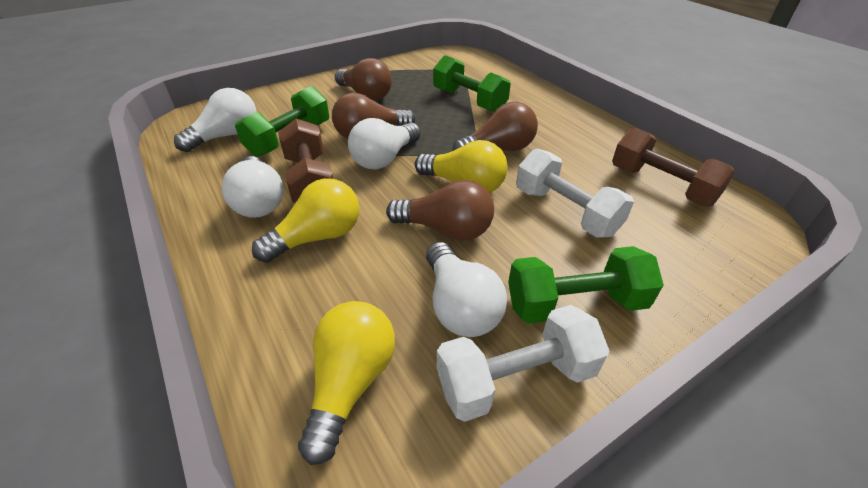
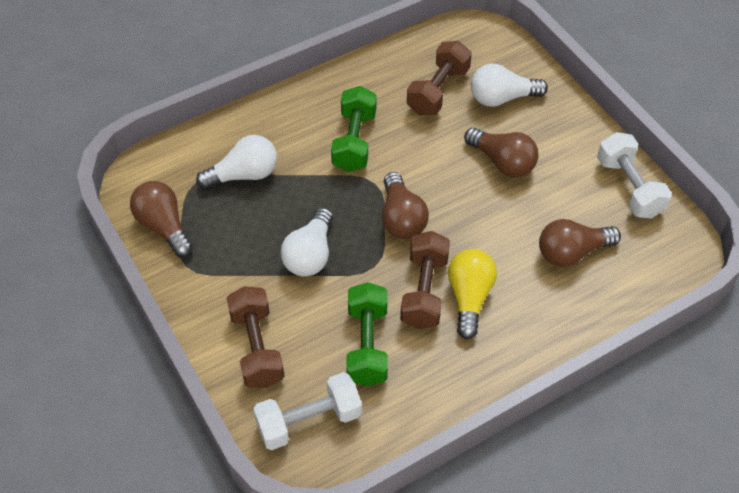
brown dumbbell: 2 -> 3
green dumbbell: 3 -> 2
white light bulb: 4 -> 3
yellow light bulb: 3 -> 1

